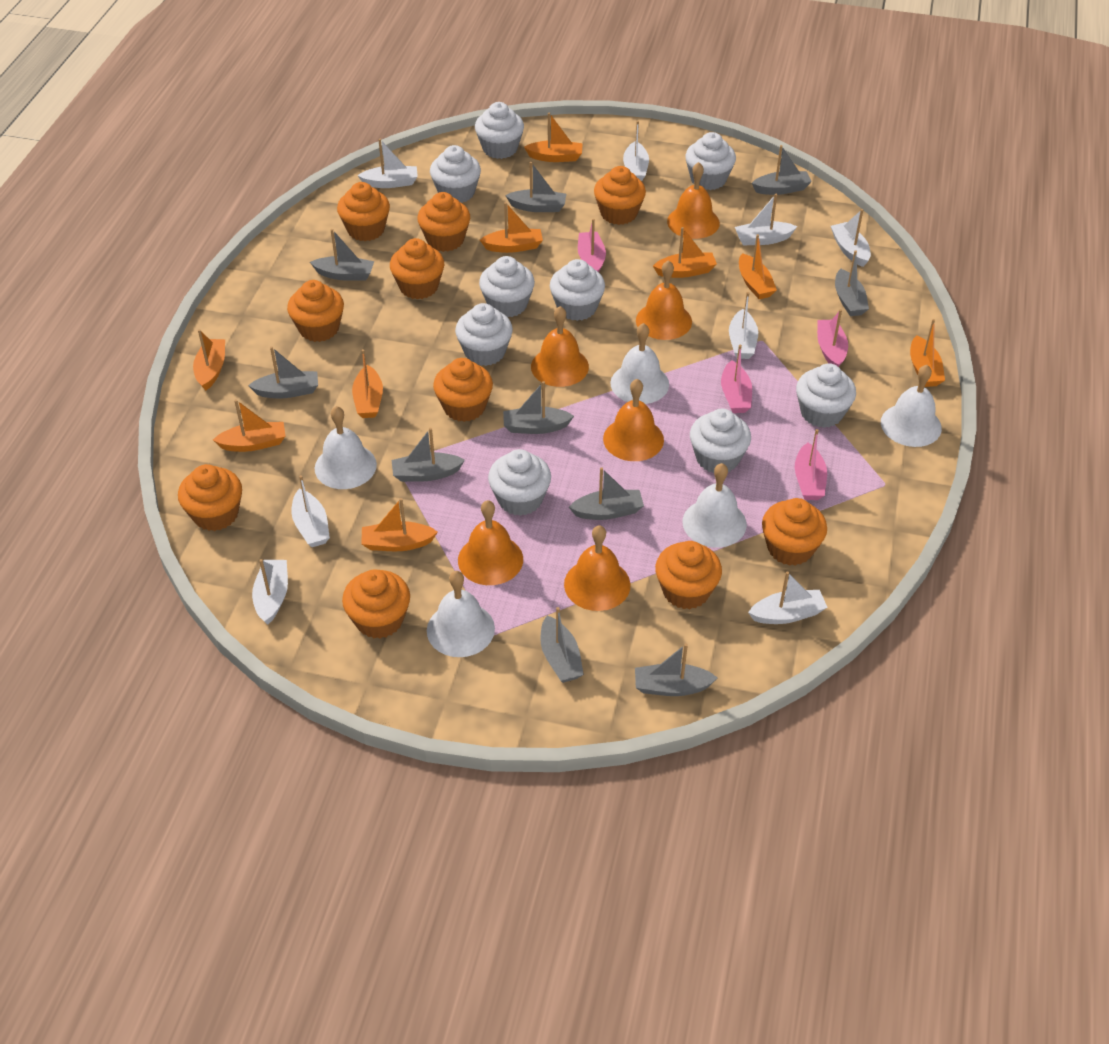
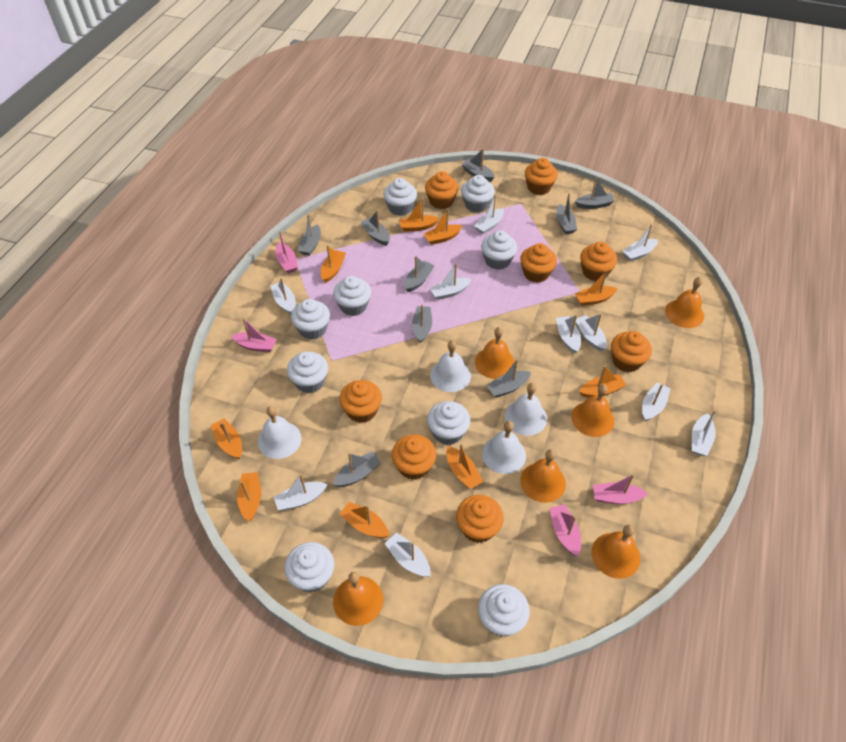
grey boat: 10 -> 9
orange cupcake: 10 -> 8
white bell: 5 -> 4
white boat: 8 -> 10

